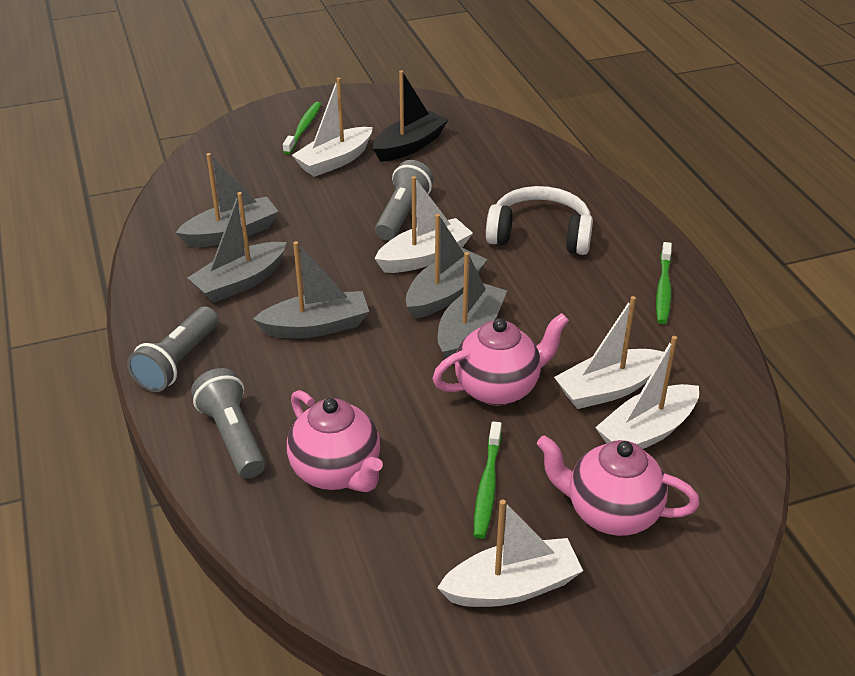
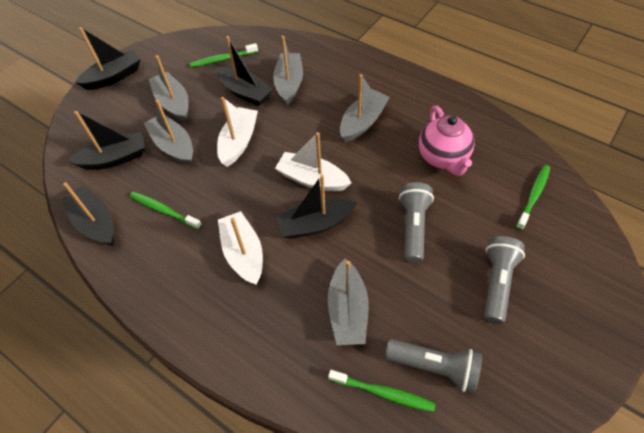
black boat: 1 -> 5
green toothbrush: 3 -> 4
pink teapot: 3 -> 1
white boat: 5 -> 3
white headphones: 1 -> 0

